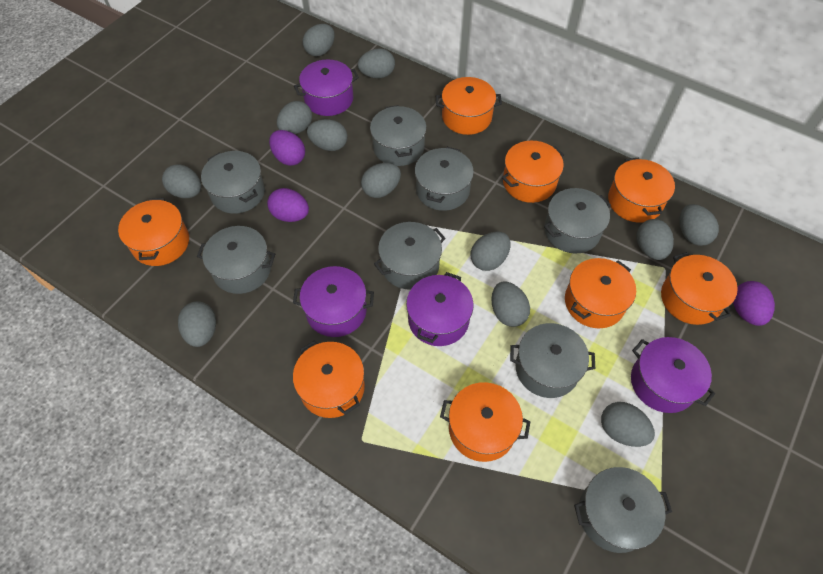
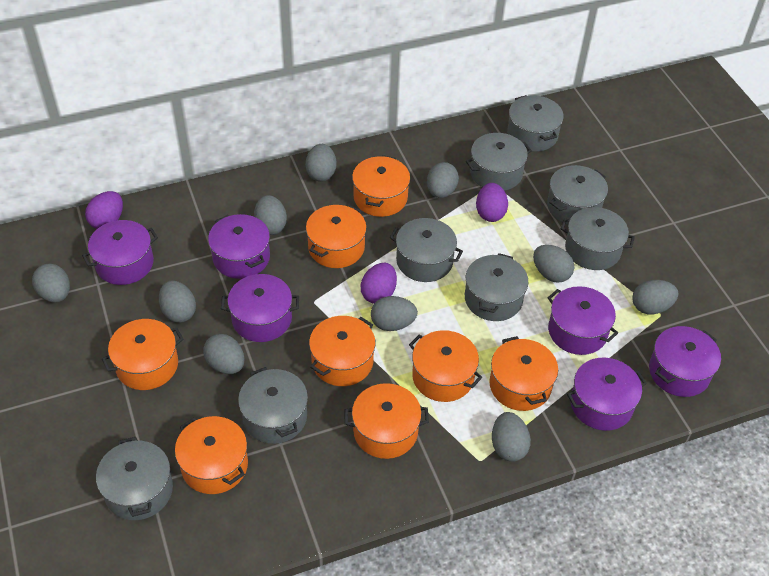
grey egg: 12 -> 10
purple pot: 4 -> 6

